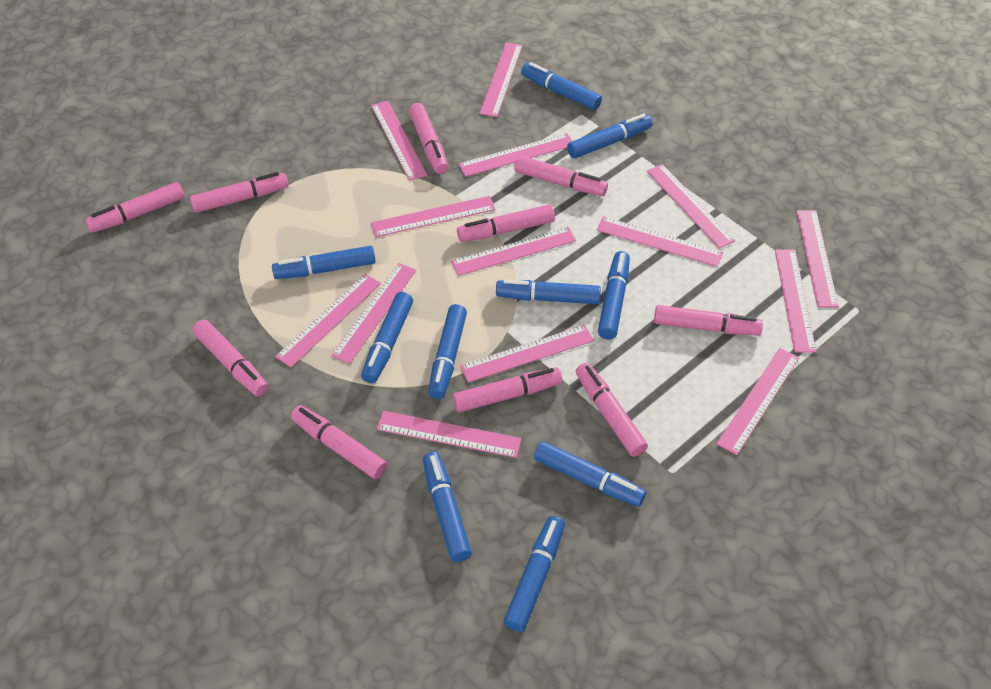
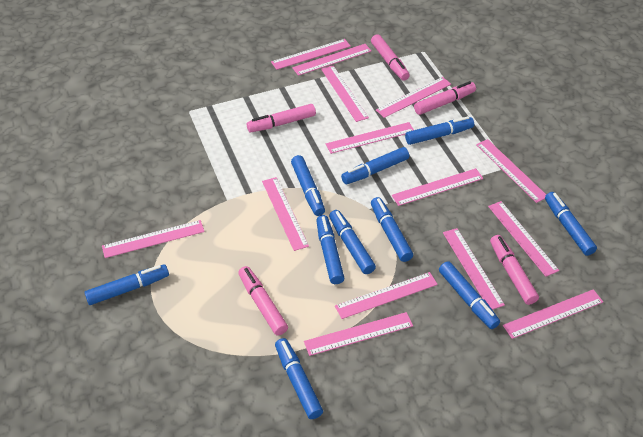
pink marker: 10 -> 5

